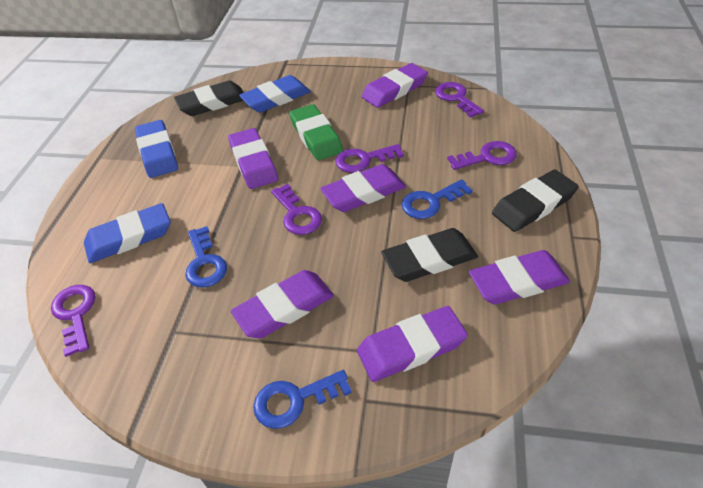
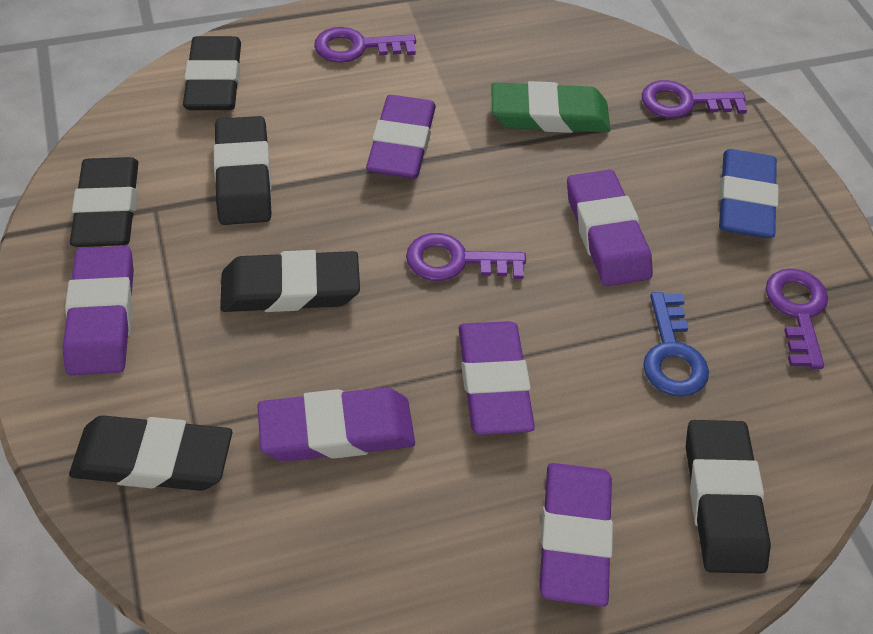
black eraser: 3 -> 6
blue eraser: 3 -> 1
blue key: 3 -> 1
purple key: 5 -> 4

